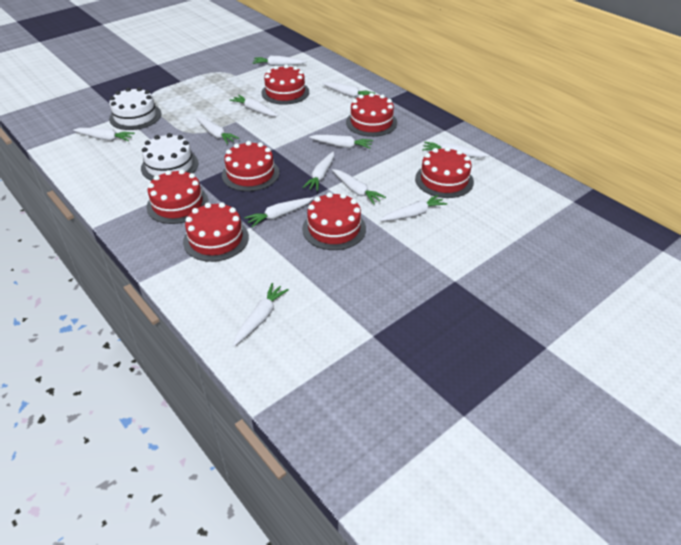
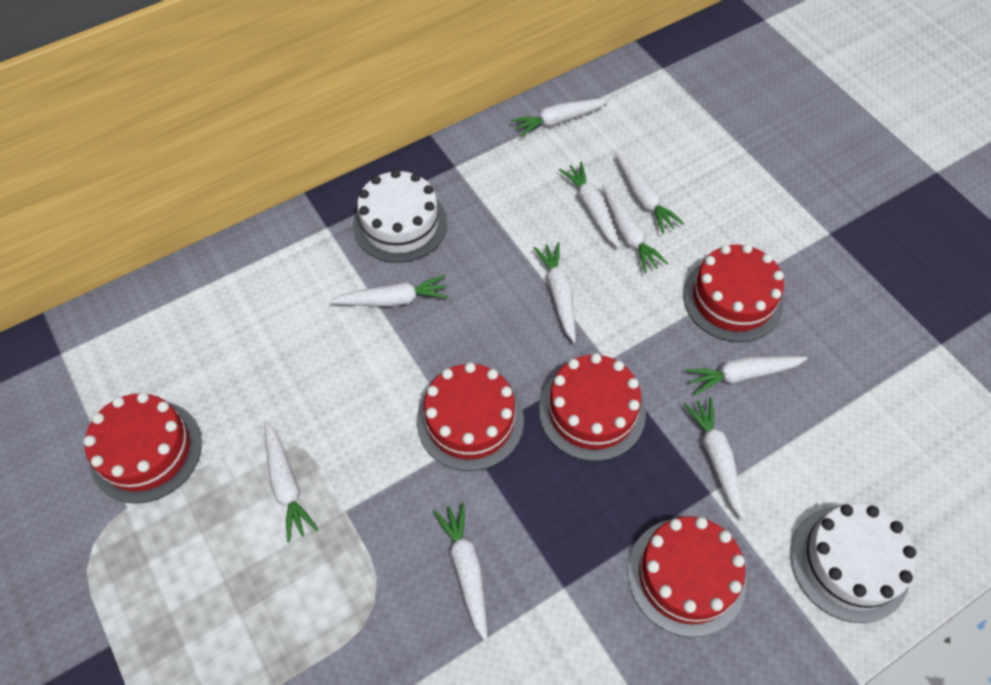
red cake: 7 -> 5
white carrot: 12 -> 10

